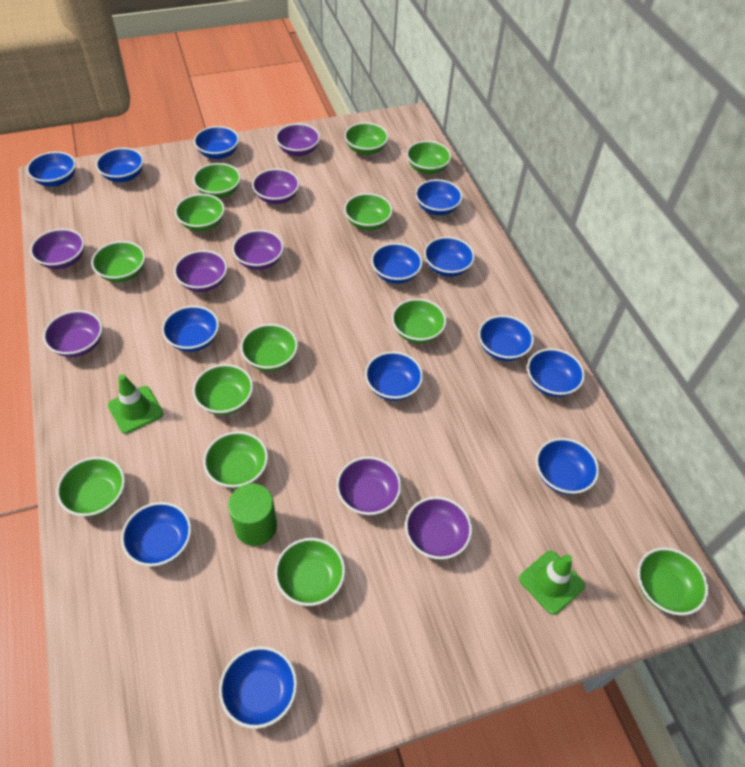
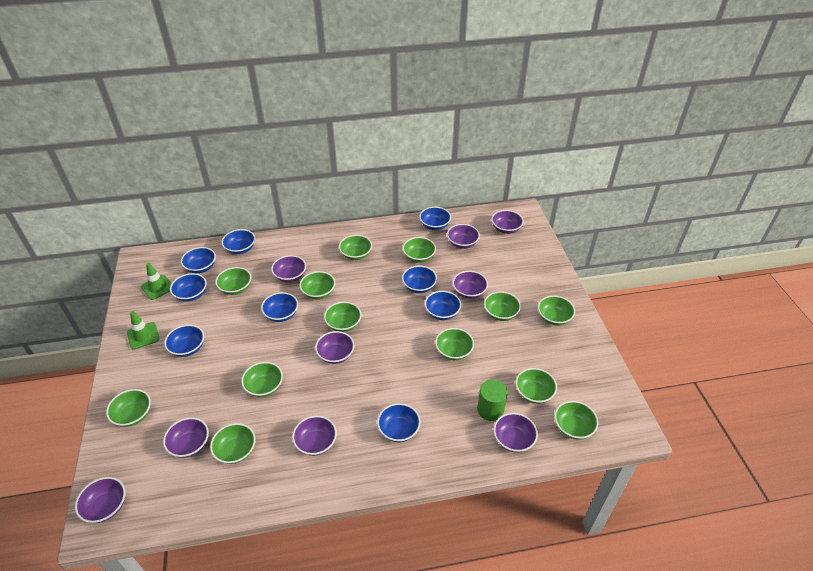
blue bowl: 13 -> 9
purple bowl: 8 -> 9

